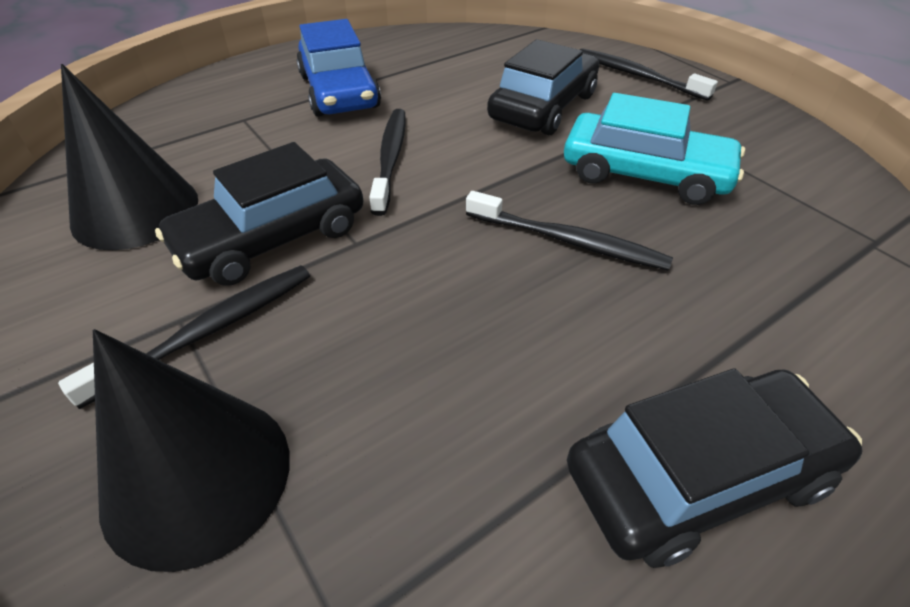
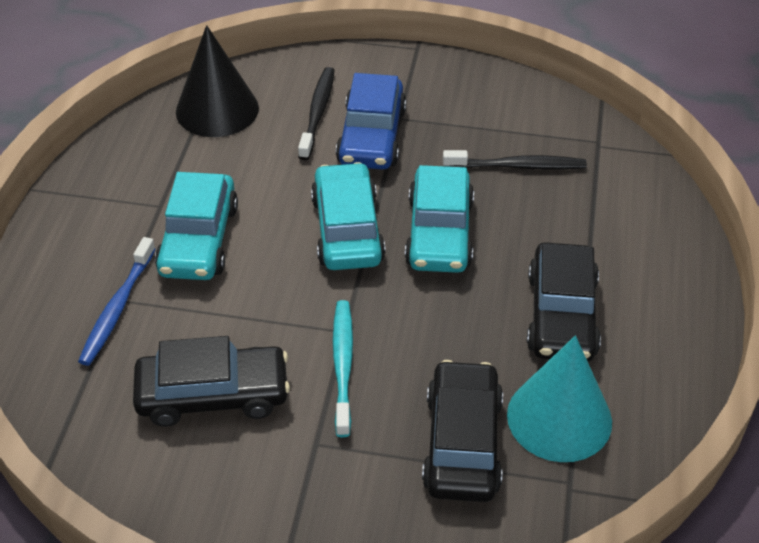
black cone: 2 -> 1
black toothbrush: 4 -> 2
blue toothbrush: 0 -> 1
turquoise car: 1 -> 3
turquoise cone: 0 -> 1
turquoise toothbrush: 0 -> 1

